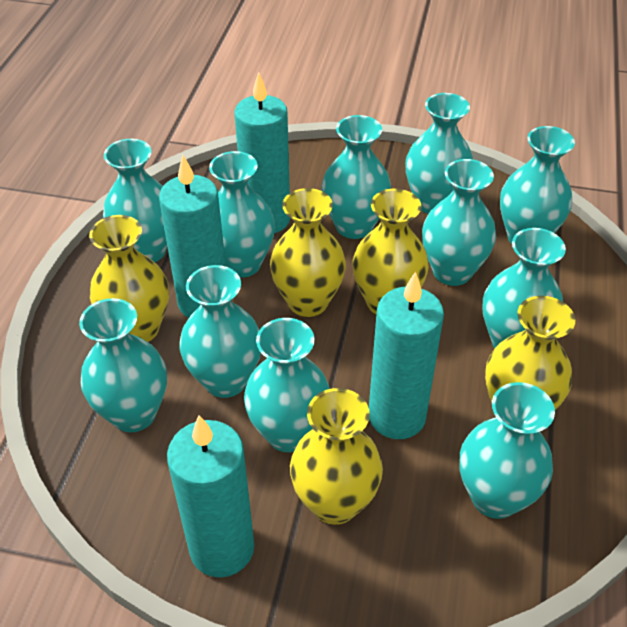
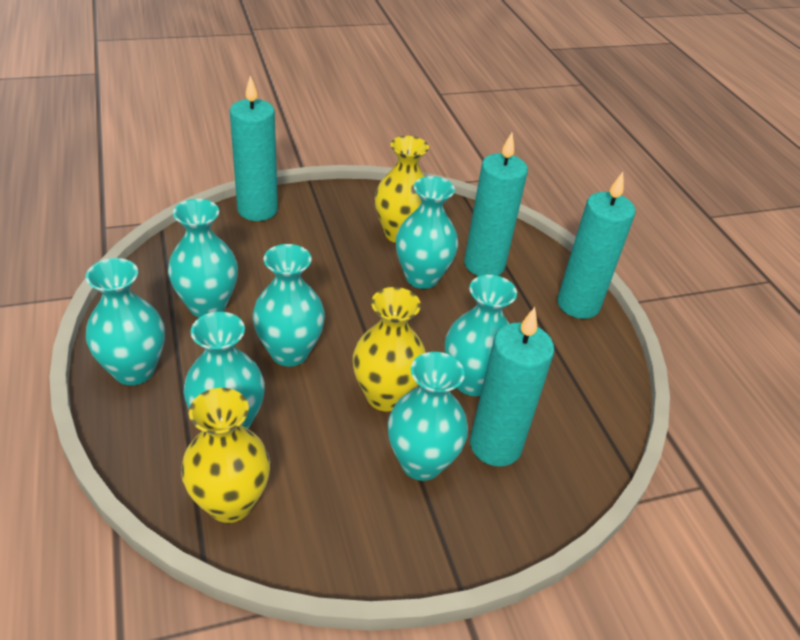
turquoise vase: 11 -> 7
yellow vase: 5 -> 3

